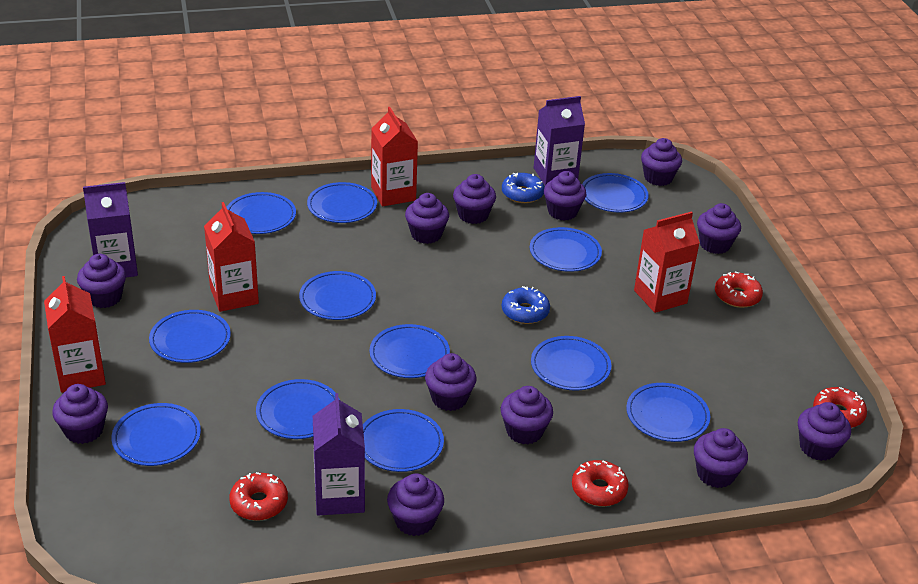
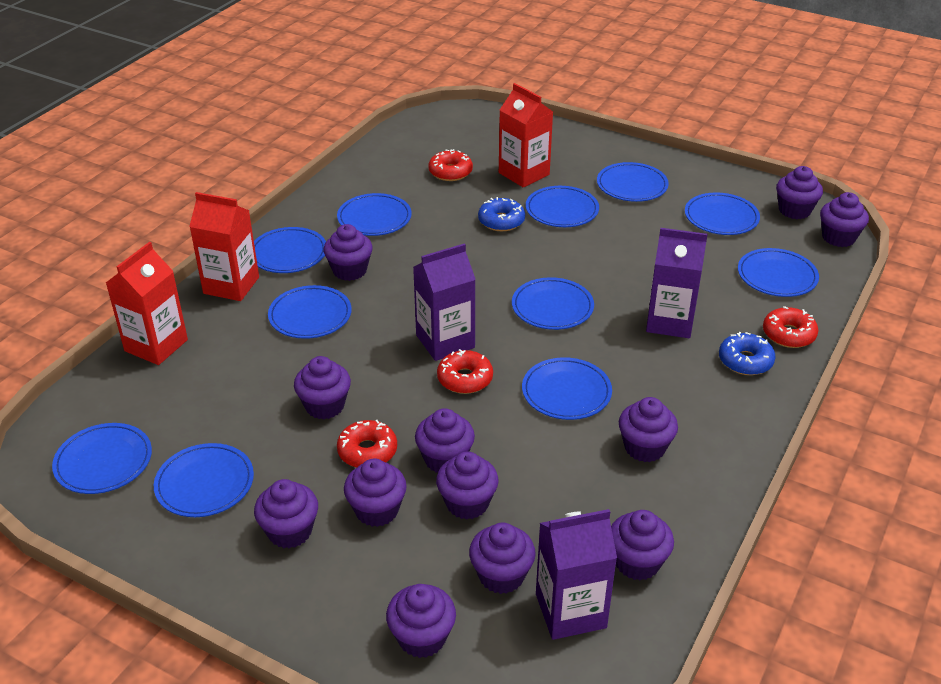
blue plate: 12 -> 11
red carton: 4 -> 3

